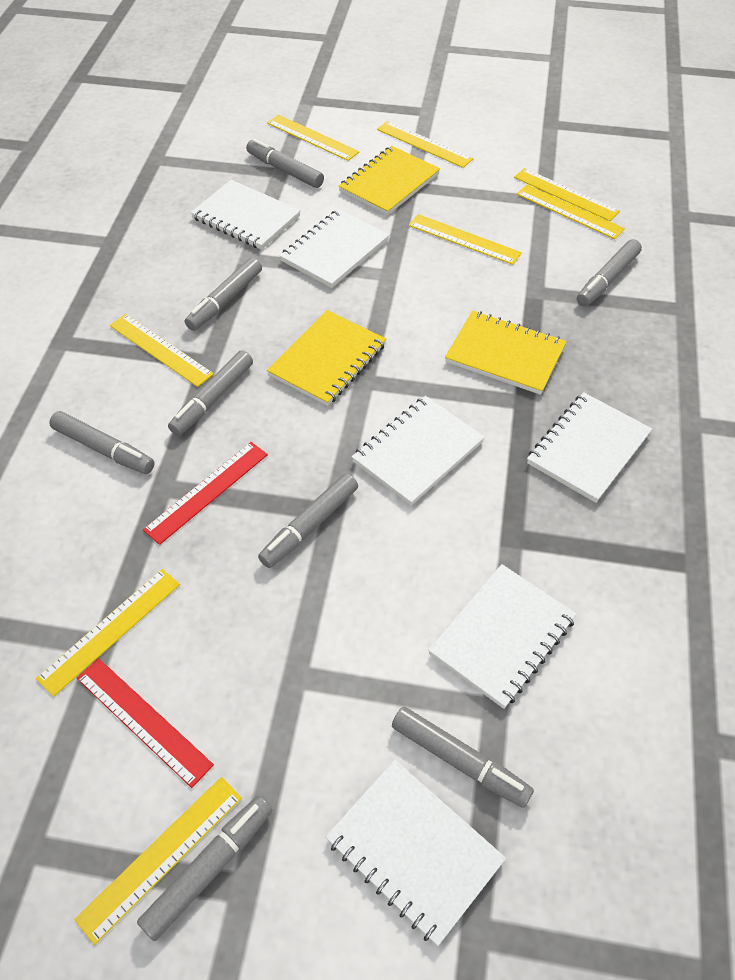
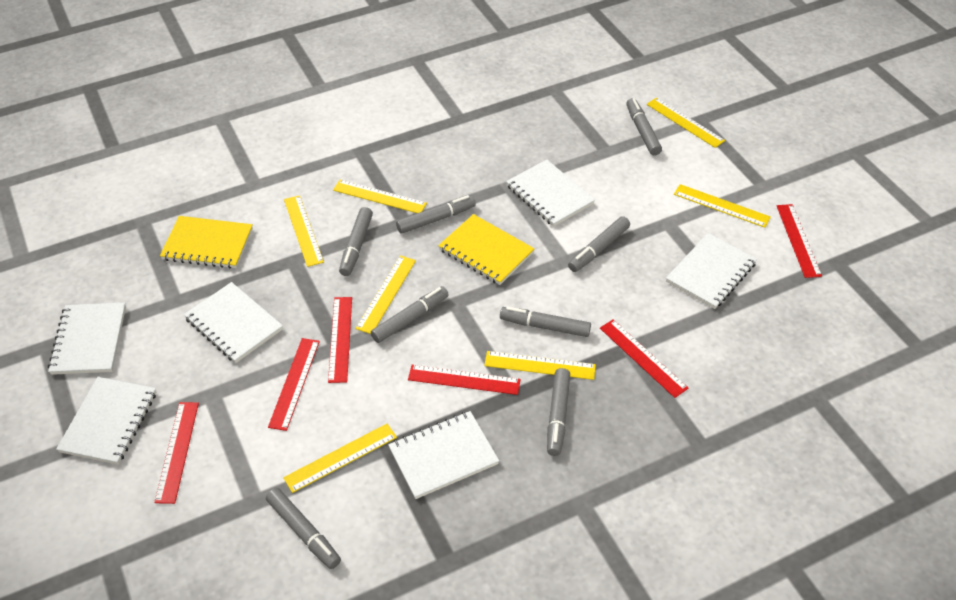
red ruler: 2 -> 6
yellow notebook: 3 -> 2
yellow ruler: 8 -> 7

